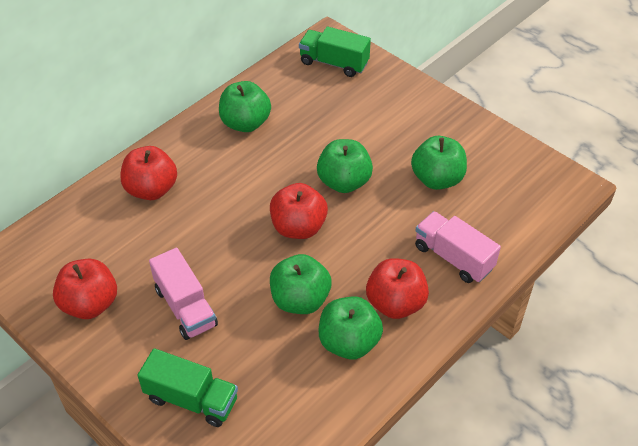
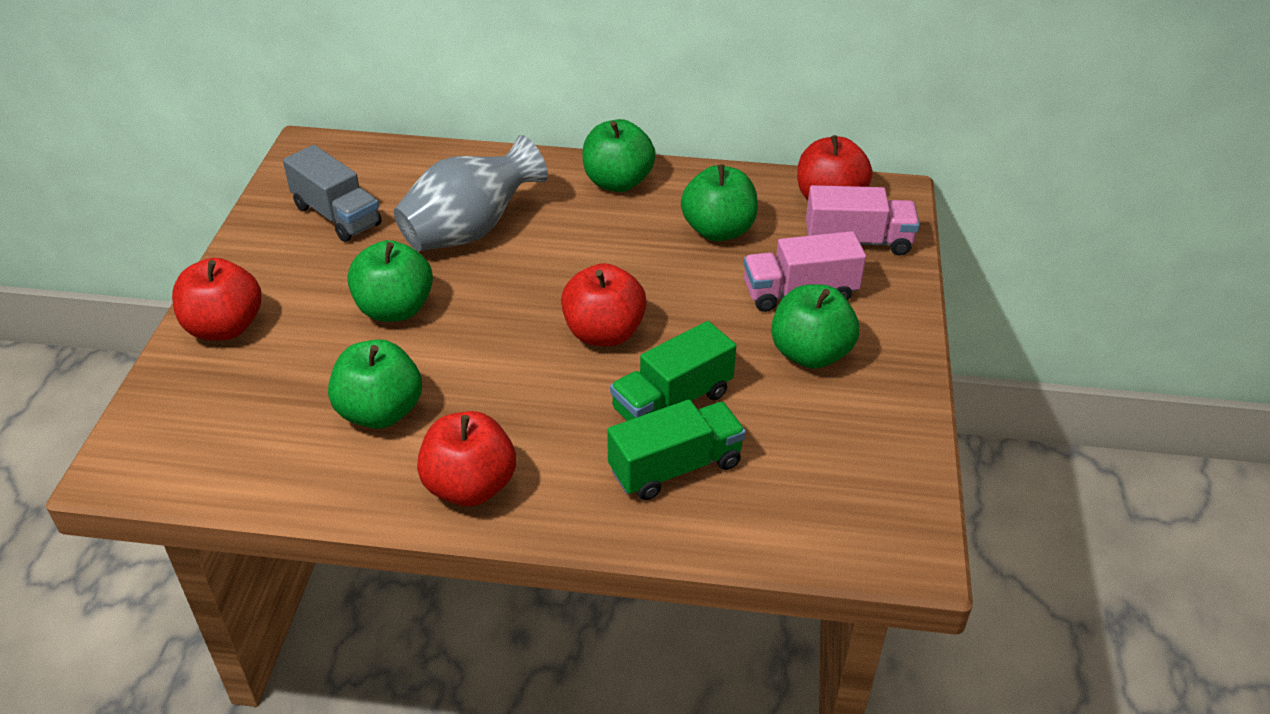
grey truck: 0 -> 1
grey vase: 0 -> 1

